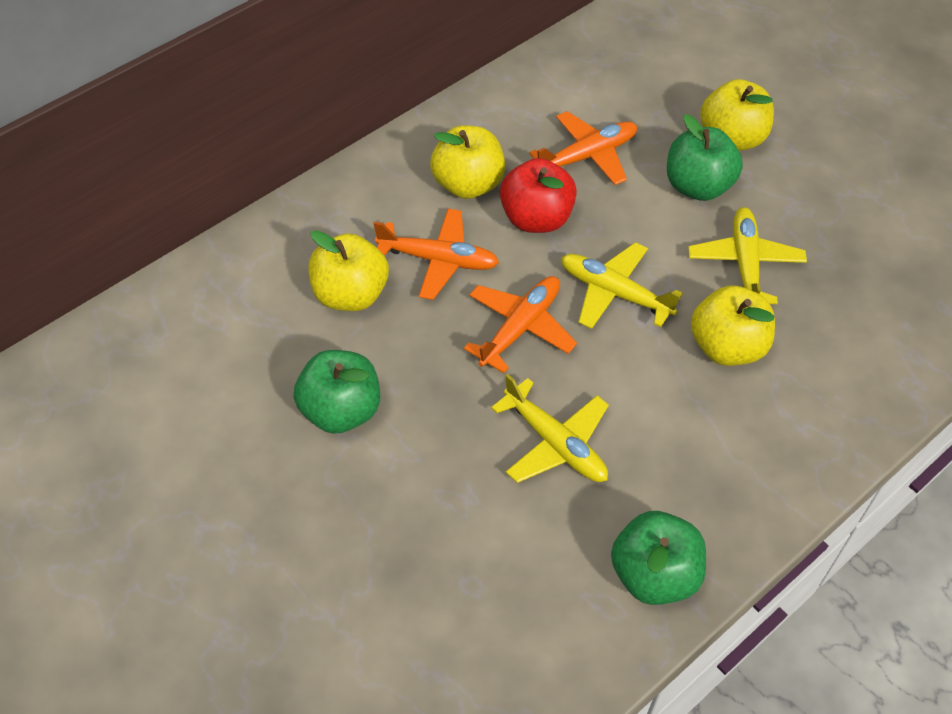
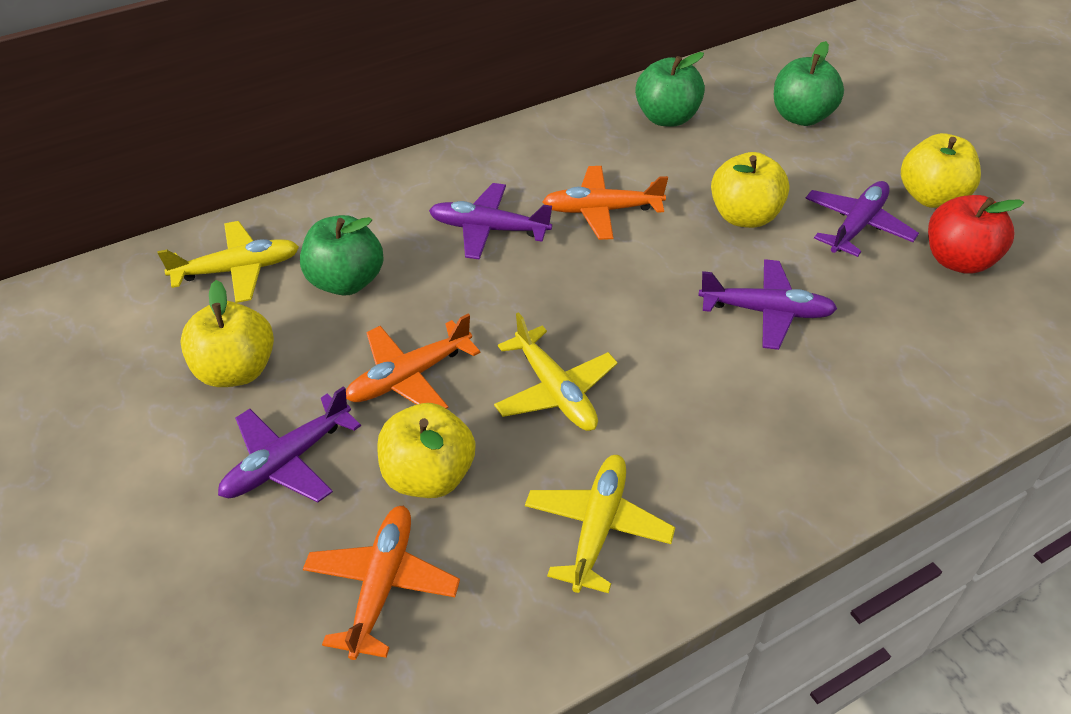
purple plane: 0 -> 4

